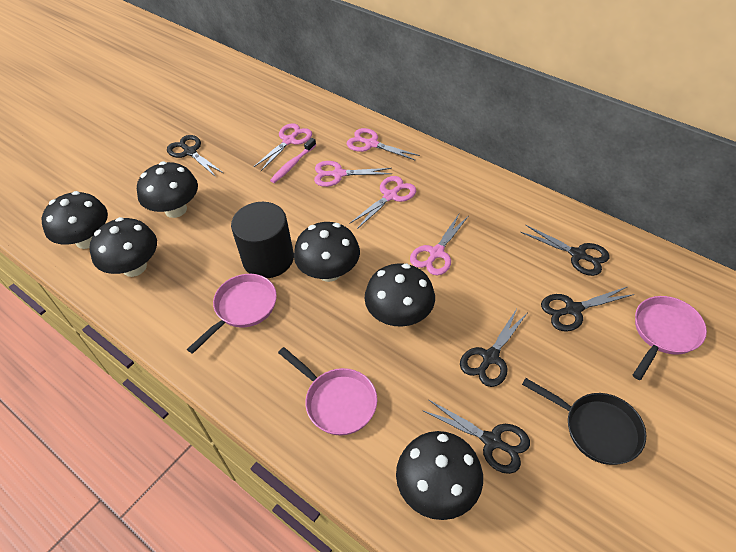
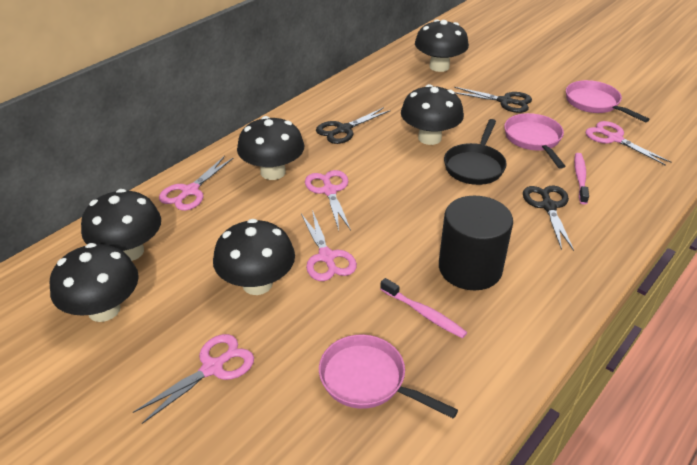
black scissors: 5 -> 3
pink toothbrush: 1 -> 2

